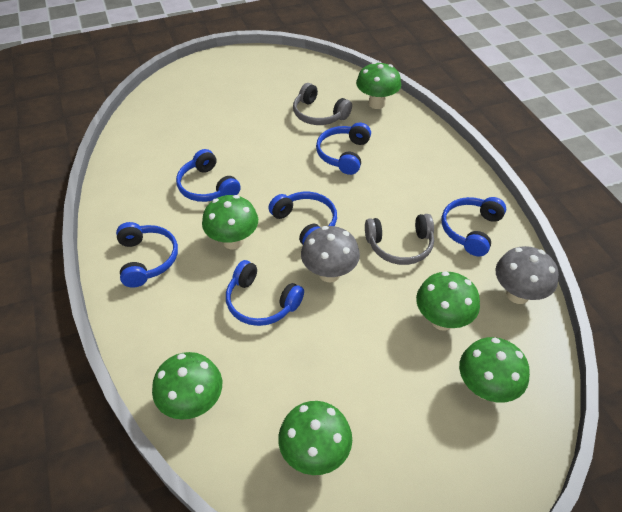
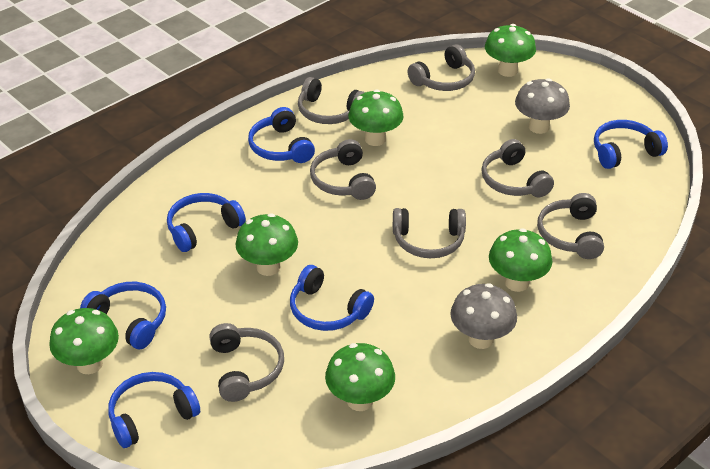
grey headphones: 2 -> 7

